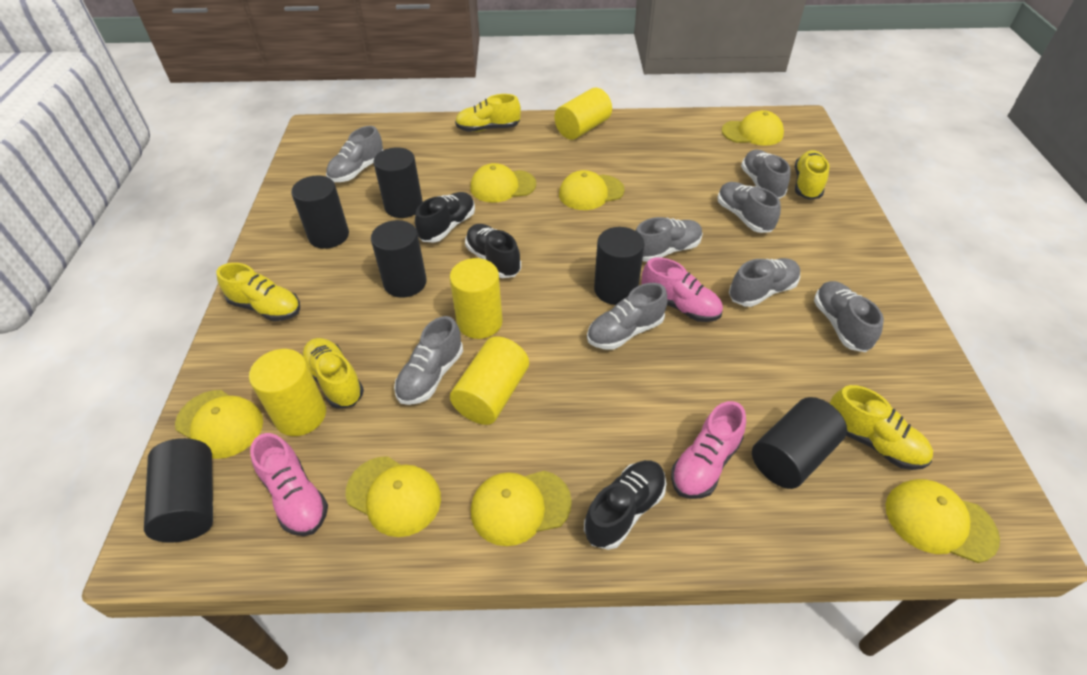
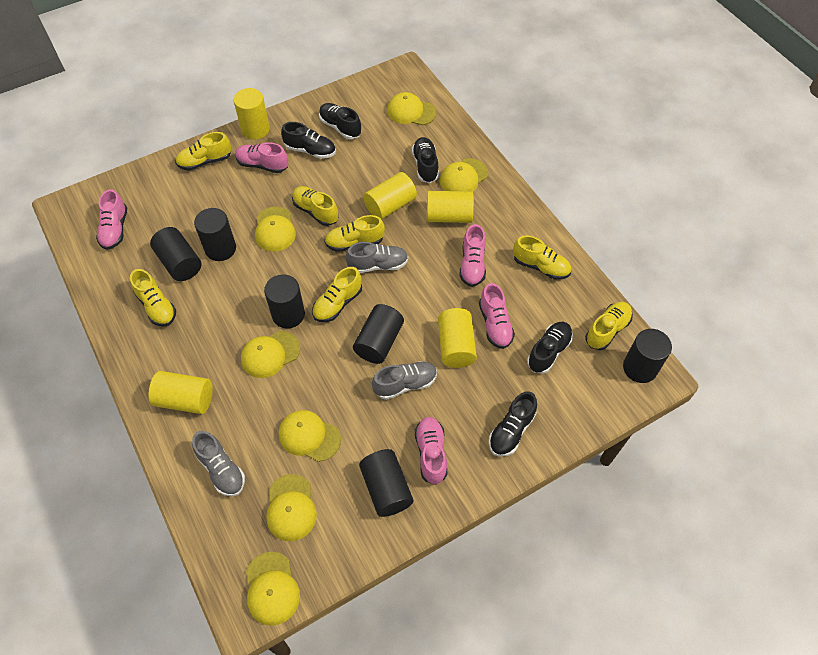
black shoe: 3 -> 5
grey shoe: 8 -> 3
pink shoe: 3 -> 5
yellow cylinder: 4 -> 5
yellow shoe: 5 -> 7

